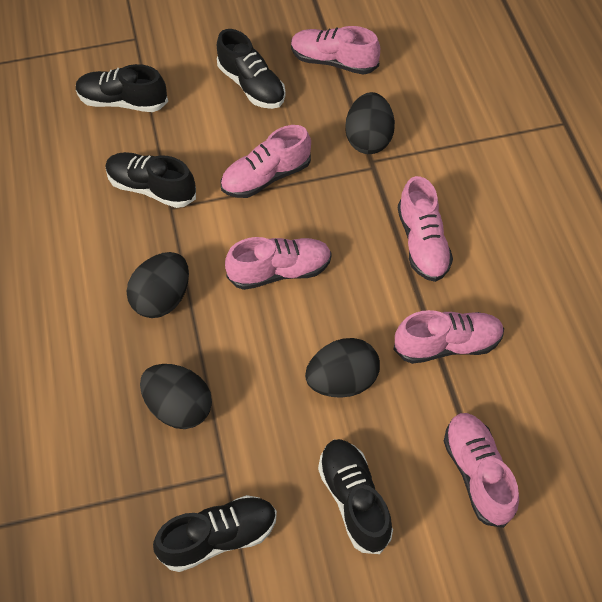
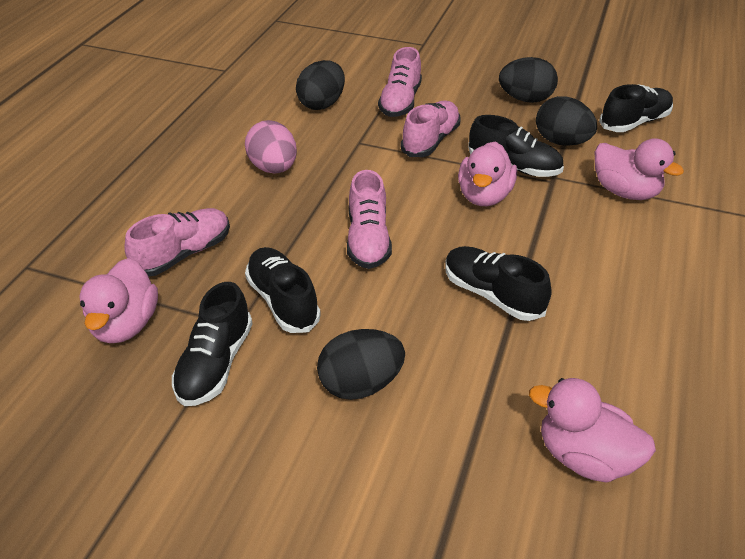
pink duck: 0 -> 4
pink egg: 0 -> 1
pink shoe: 6 -> 4

